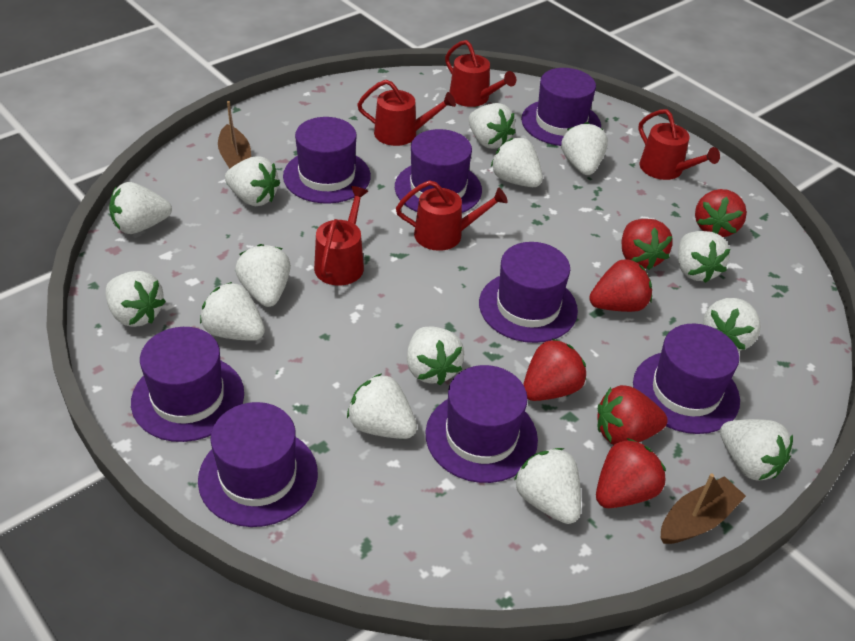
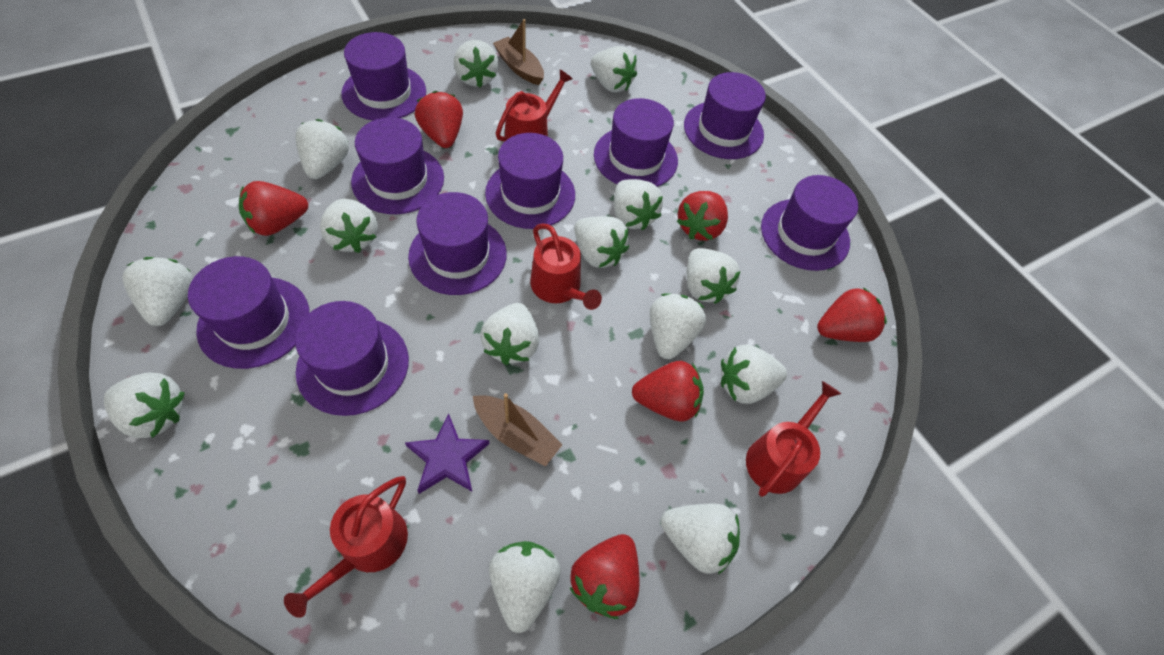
purple hat: 8 -> 9
purple star: 0 -> 1
red watering can: 5 -> 4

